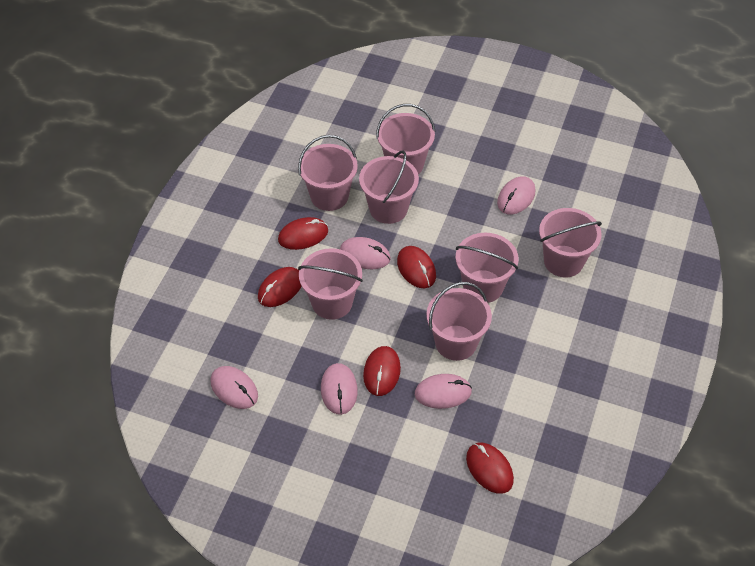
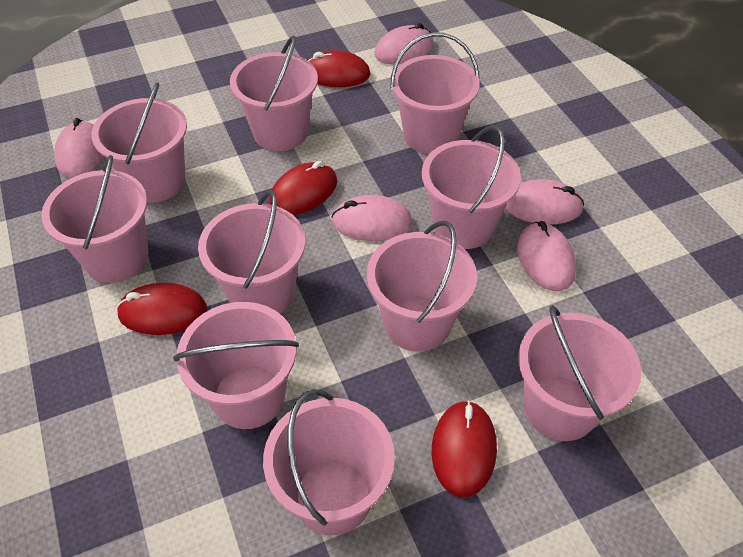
pink bucket: 7 -> 10
red mouse: 5 -> 4

